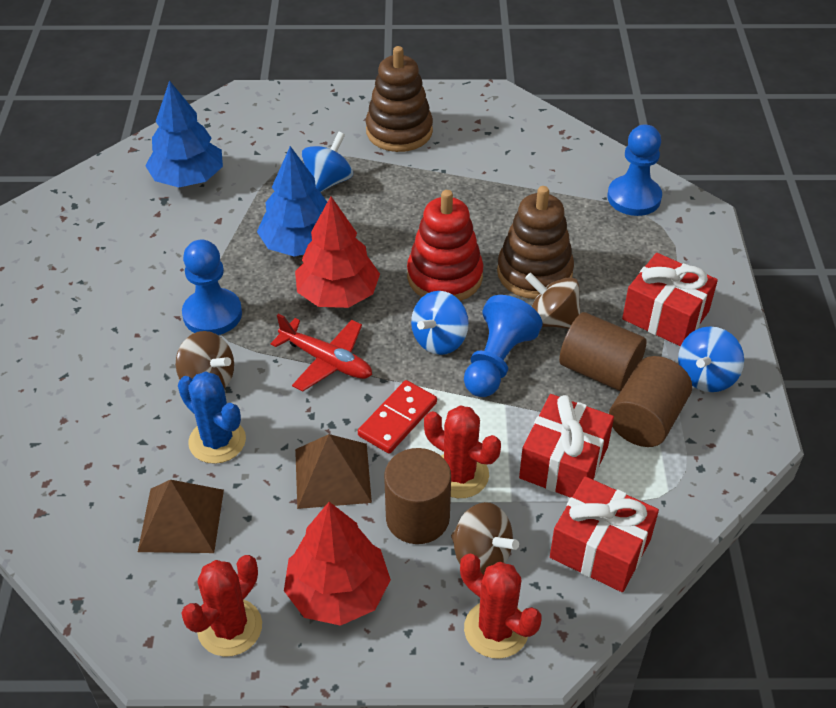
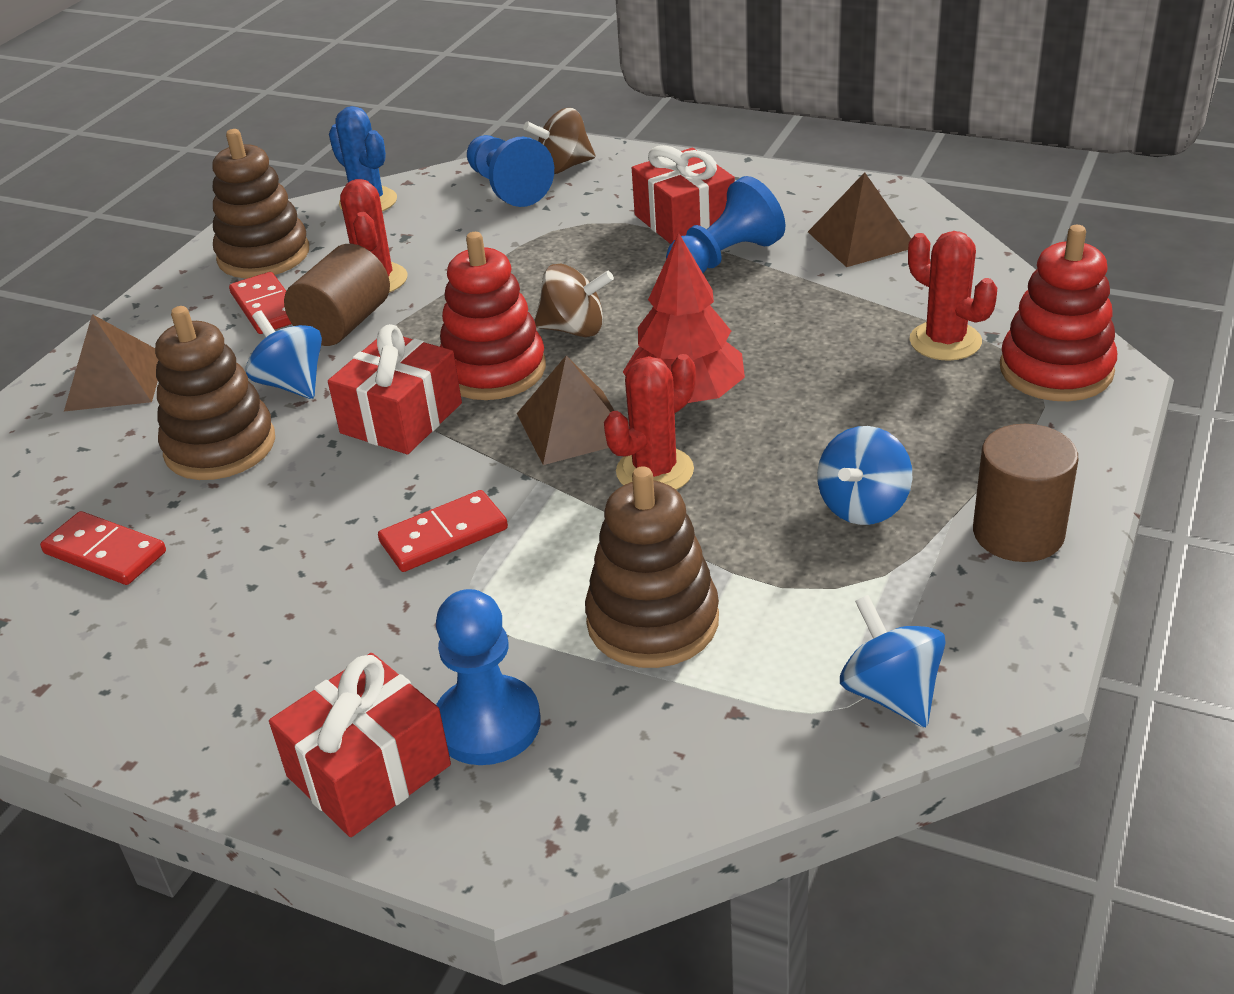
blue tree: 2 -> 0
brown cylinder: 3 -> 2
brown pyramid: 2 -> 3
brown spinning top: 3 -> 2
brown stacking toy: 2 -> 3
red domino: 1 -> 3
red plane: 1 -> 0
red stacking toy: 1 -> 2
red tree: 2 -> 1

